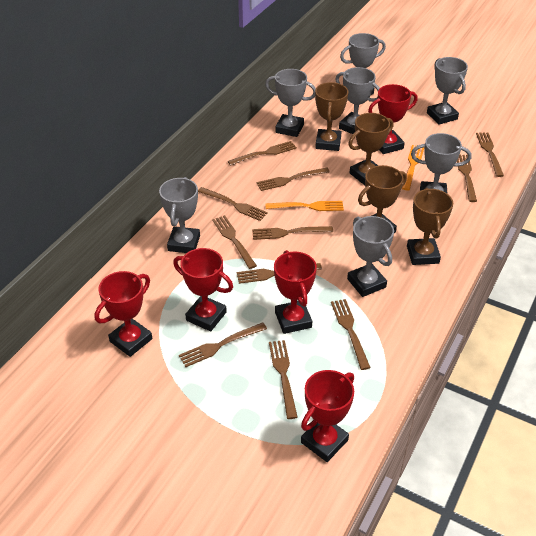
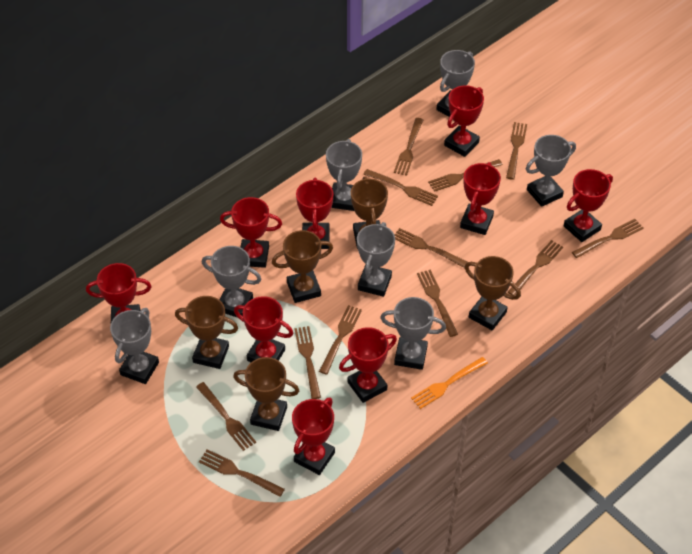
brown fork: 11 -> 12
brown trophy: 4 -> 5
orange fork: 2 -> 1
red trophy: 5 -> 9

